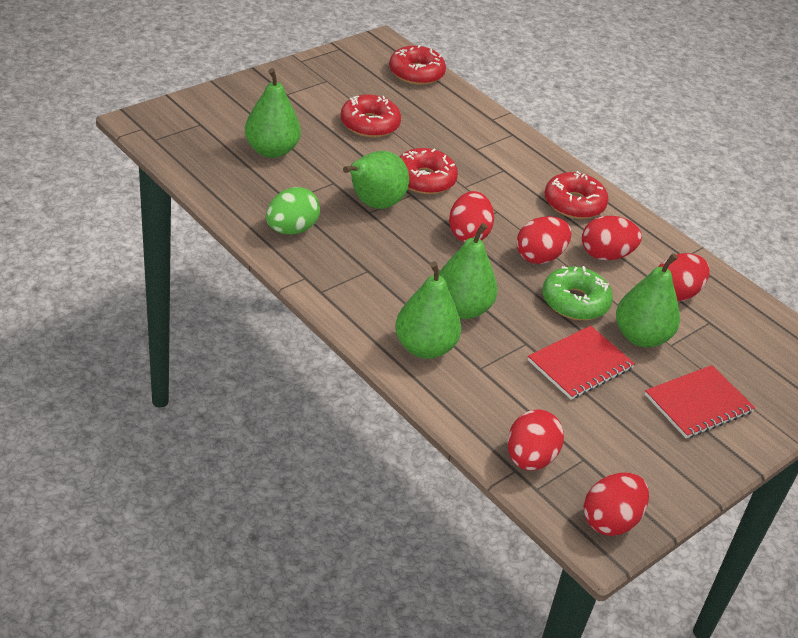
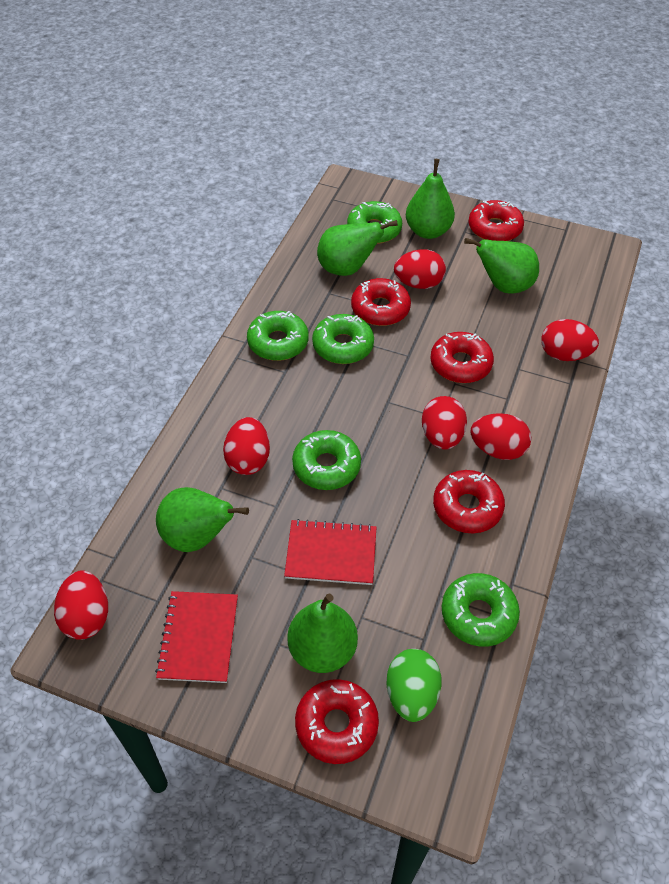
green donut: 1 -> 5
red donut: 4 -> 5

